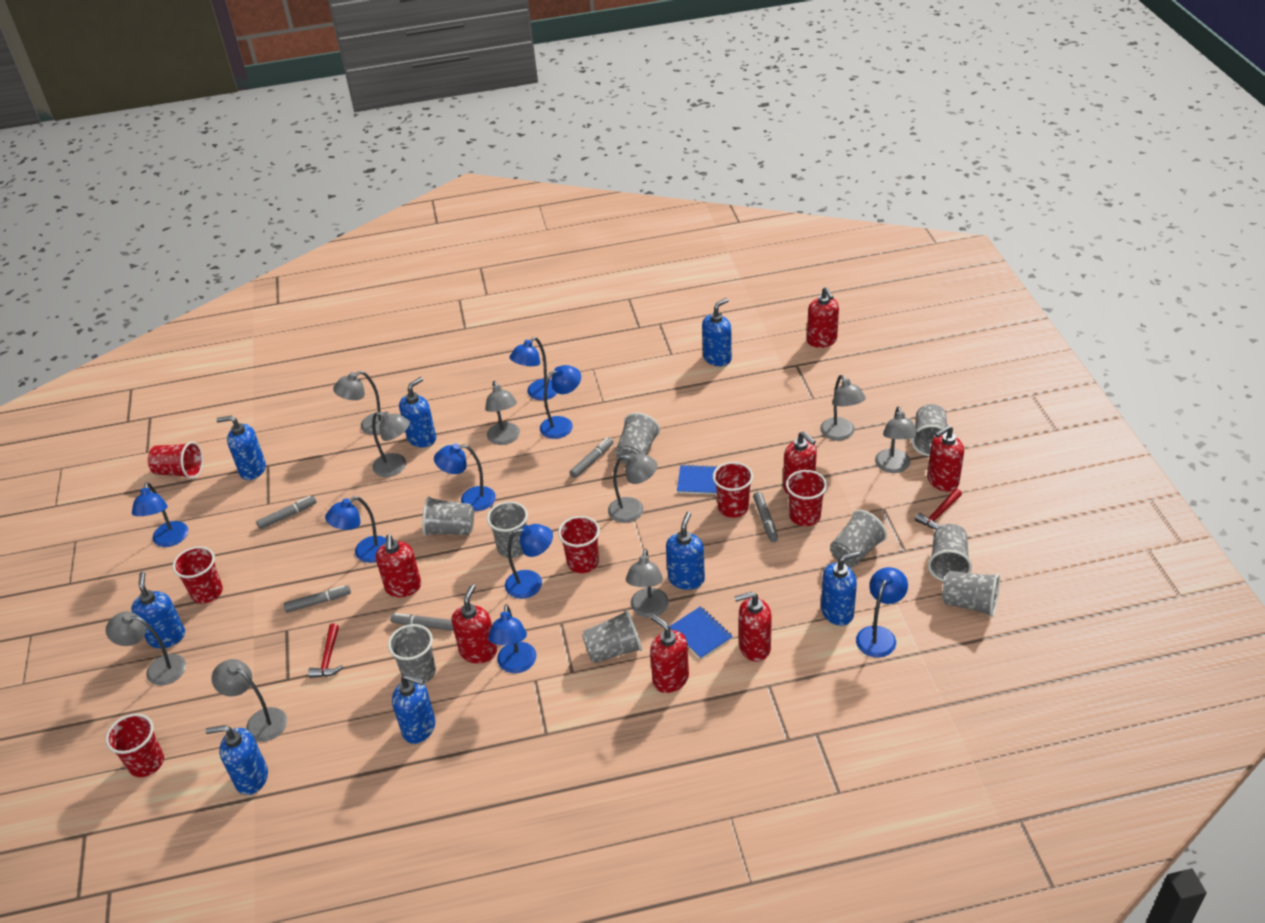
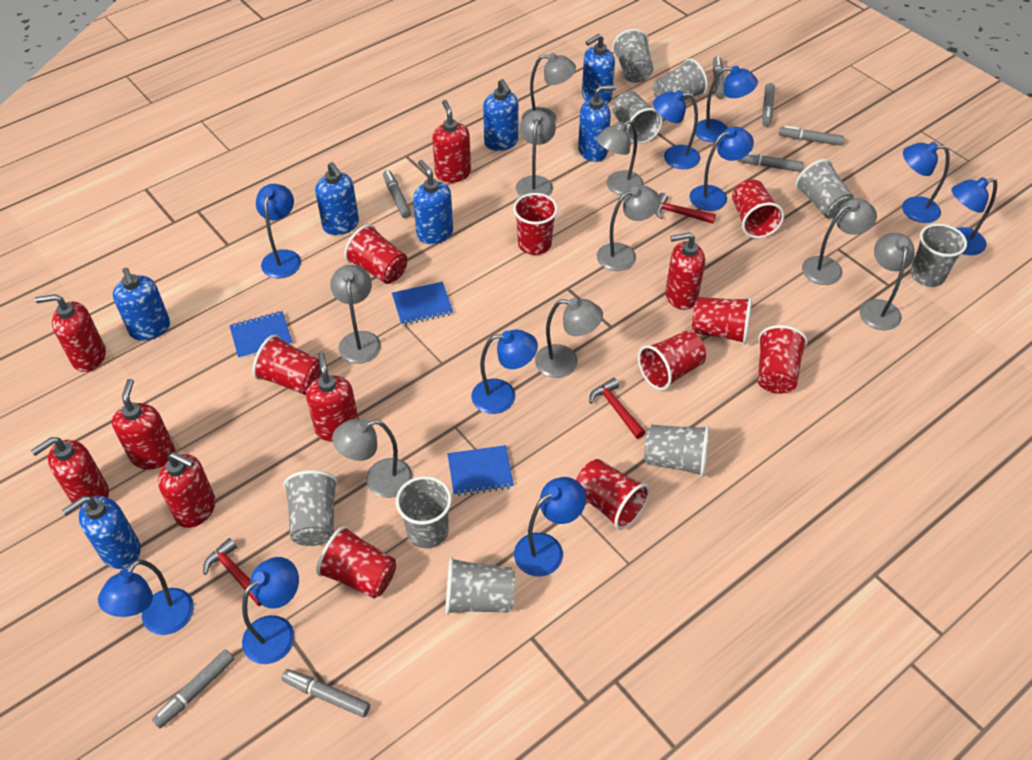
blue lamp: 8 -> 10
blue notebook: 2 -> 3
blue soap dispenser: 8 -> 7
grey marker: 5 -> 7
red cup: 6 -> 9
red hammer: 2 -> 3

